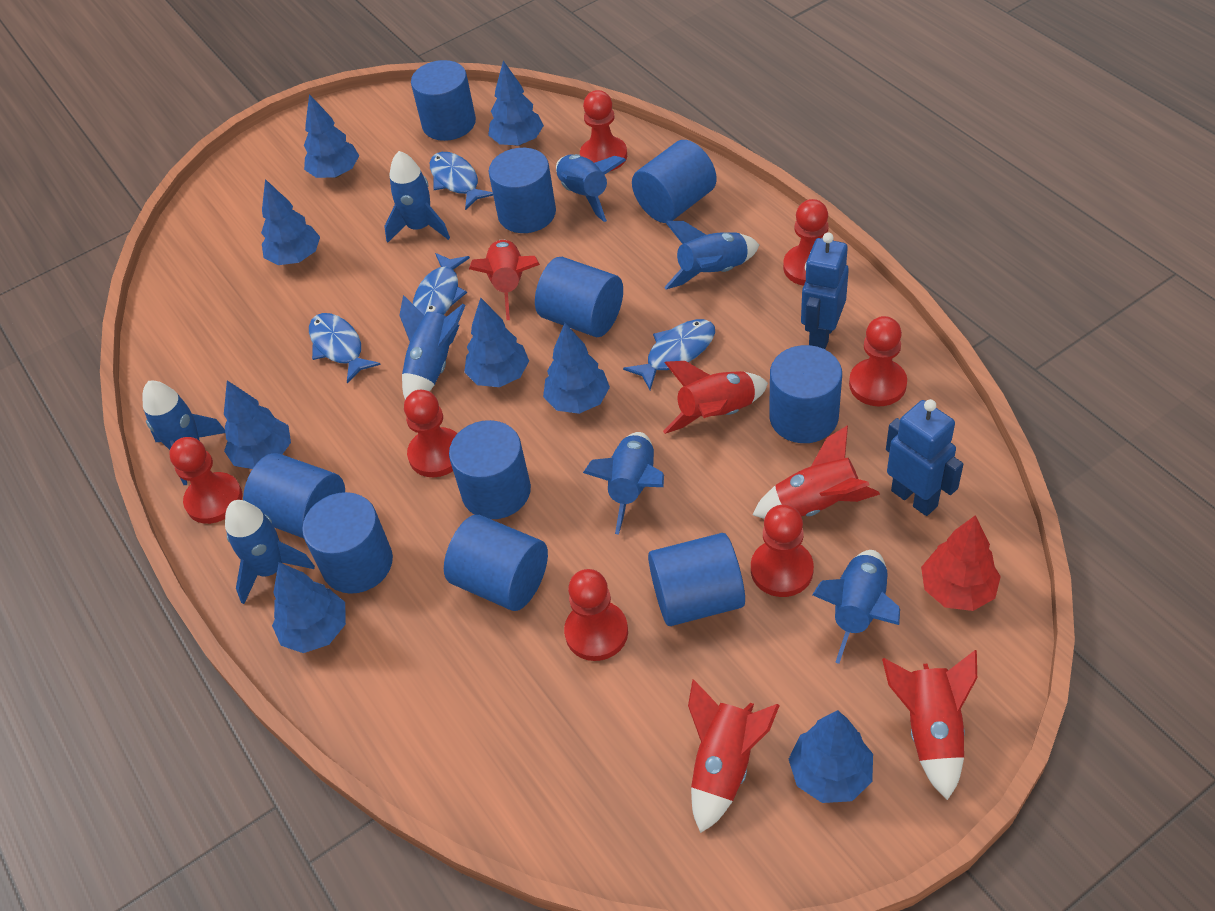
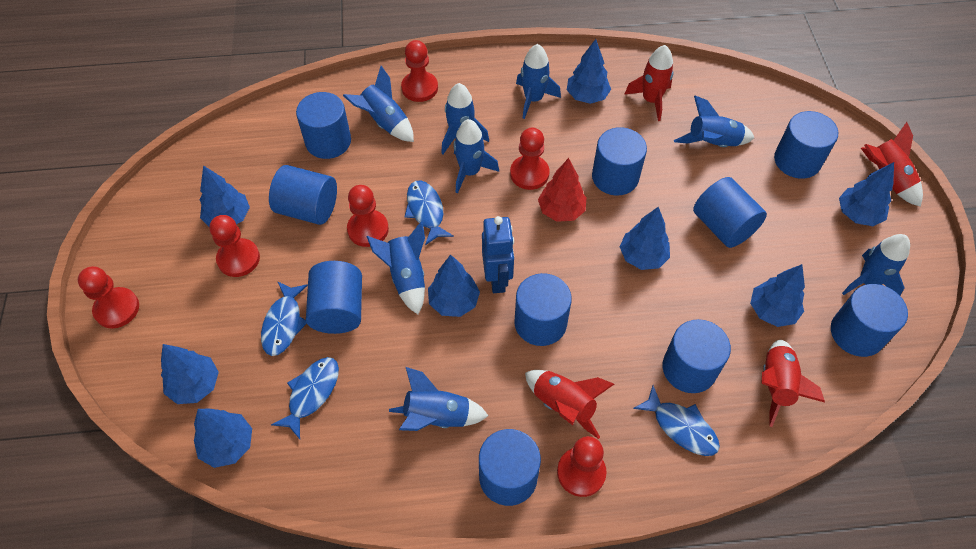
blue robot: 2 -> 1
red pawn: 7 -> 6
red rocket: 5 -> 4

